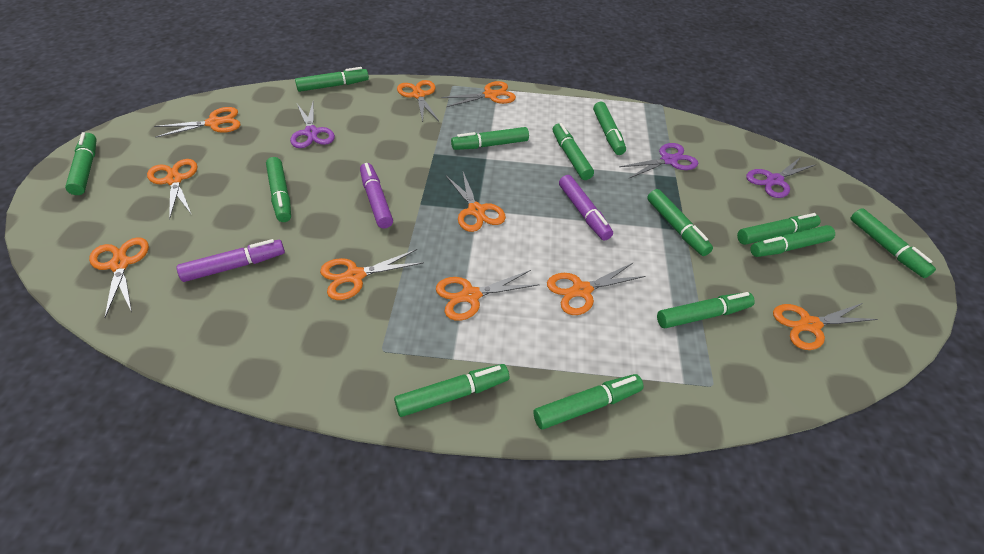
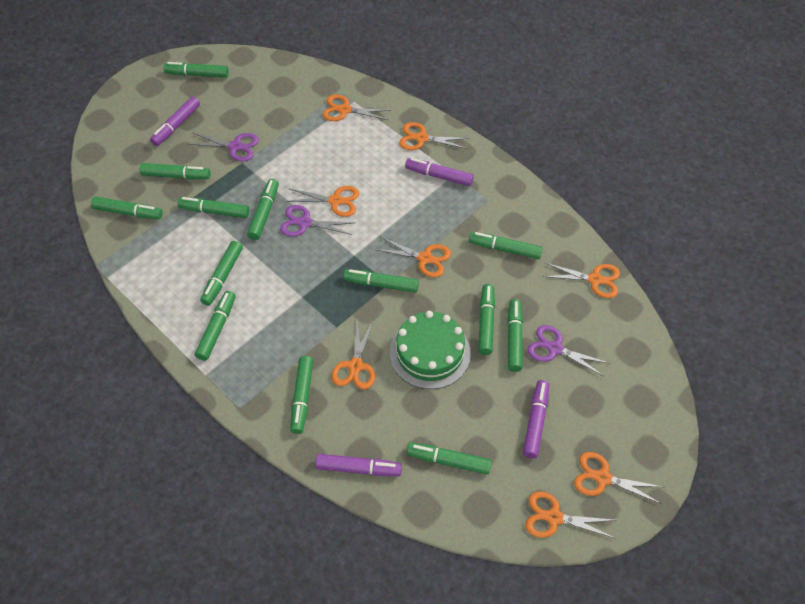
green cake: 0 -> 1
orange scissors: 10 -> 8
purple marker: 3 -> 4

